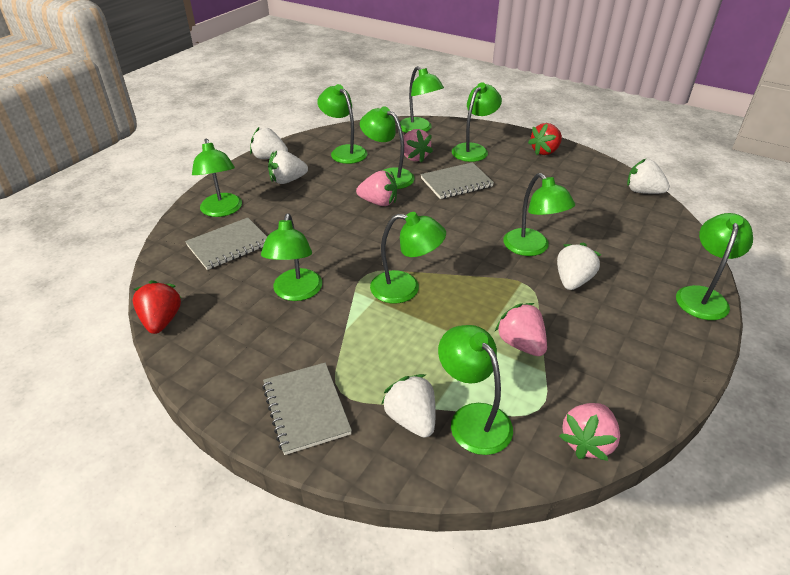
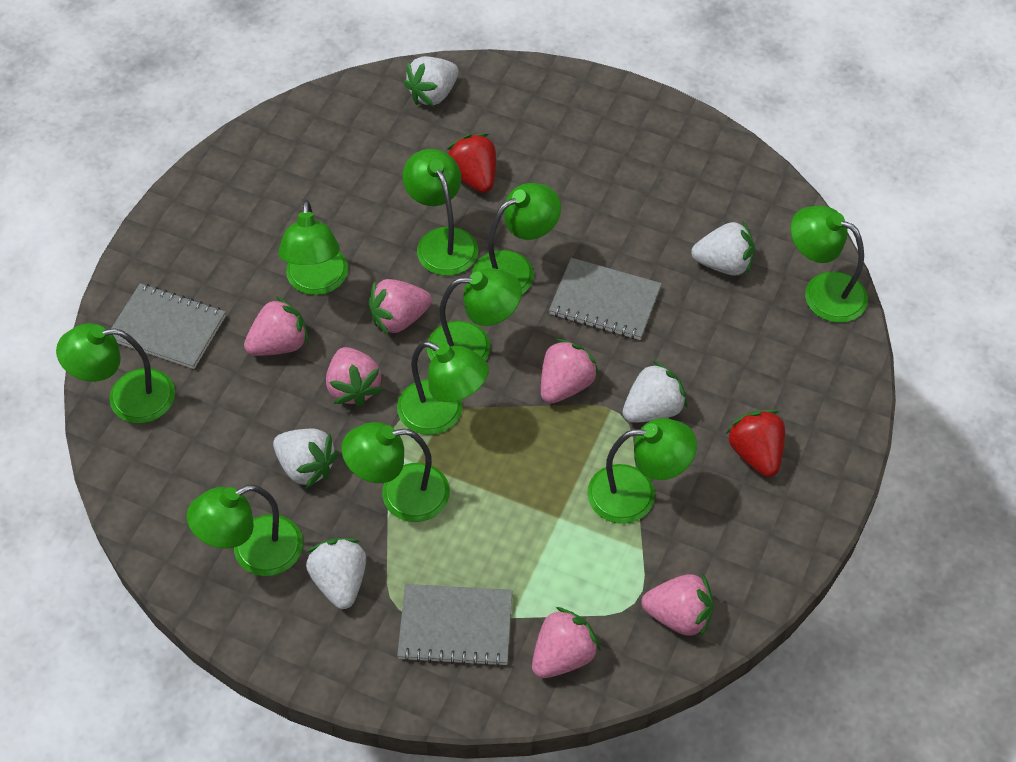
pink strawberry: 4 -> 6

